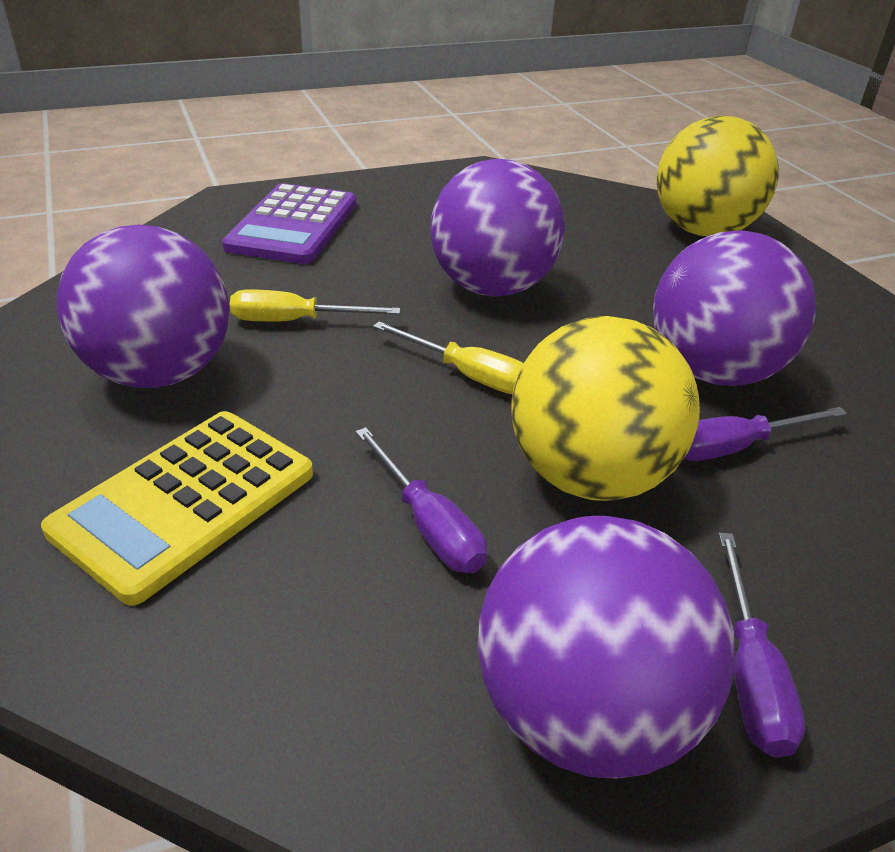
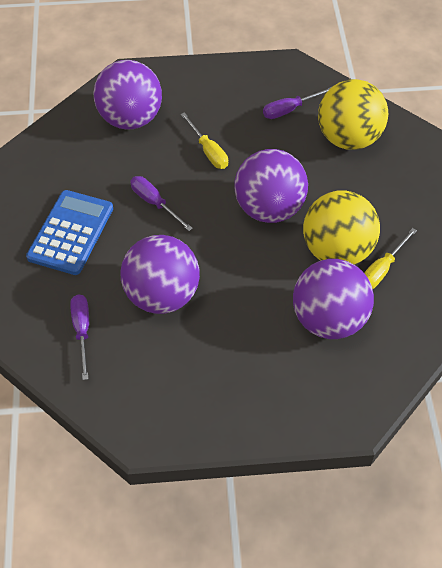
blue calculator: 0 -> 1
purple calculator: 1 -> 0
yellow calculator: 1 -> 0

